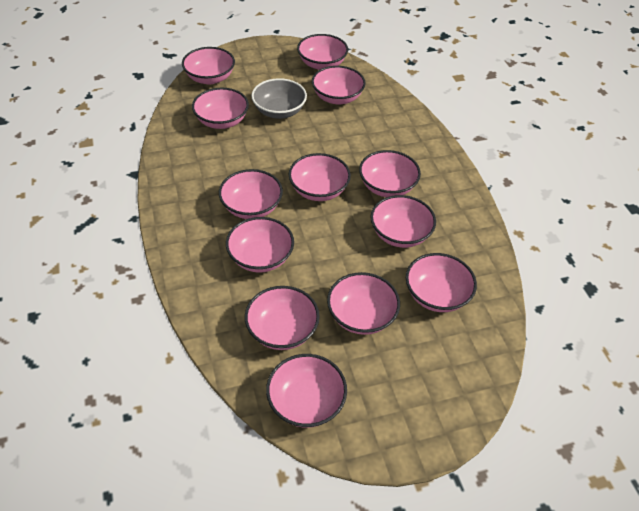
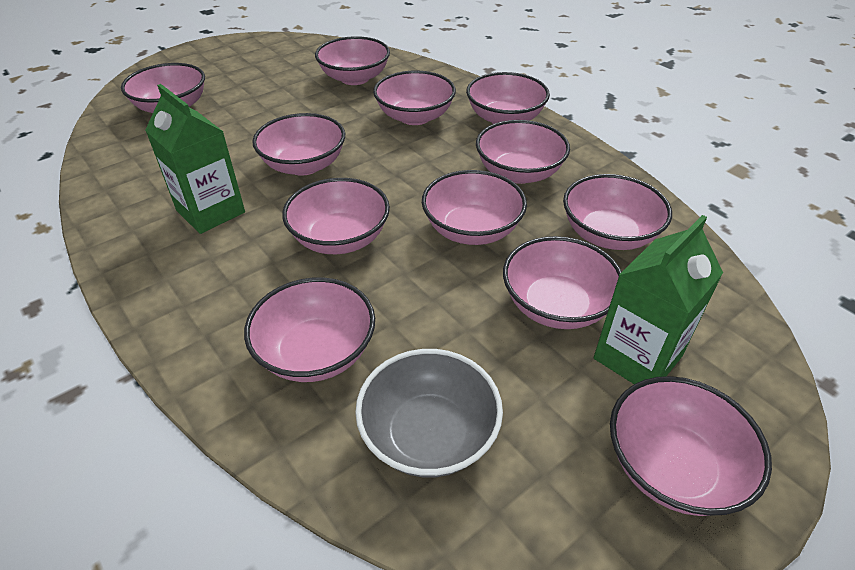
green carton: 0 -> 2
pink bowl: 13 -> 12

